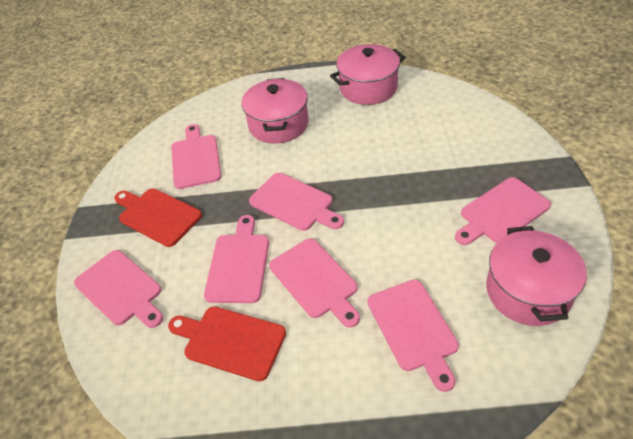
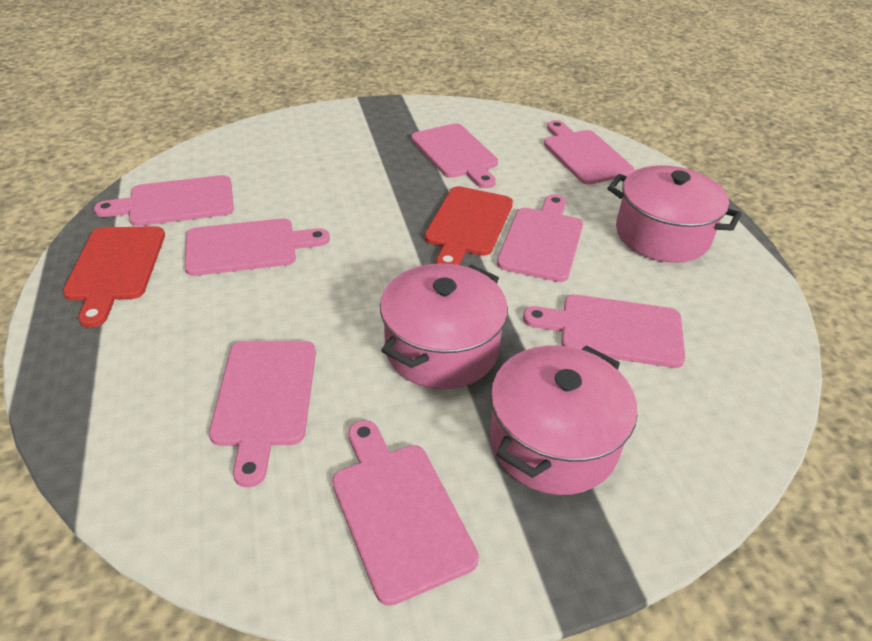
pink cutting board: 7 -> 8

